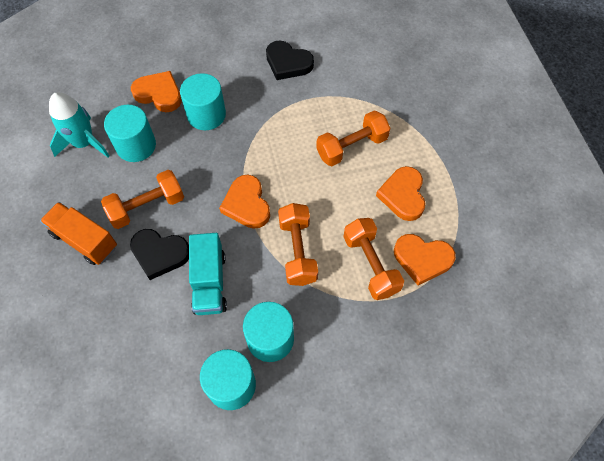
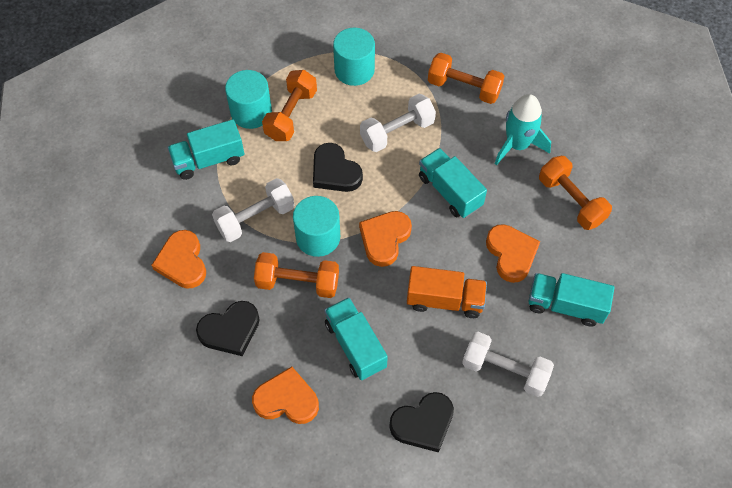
black heart: 2 -> 3
turquoise cylinder: 4 -> 3
turquoise truck: 1 -> 4
white dumbbell: 0 -> 3

